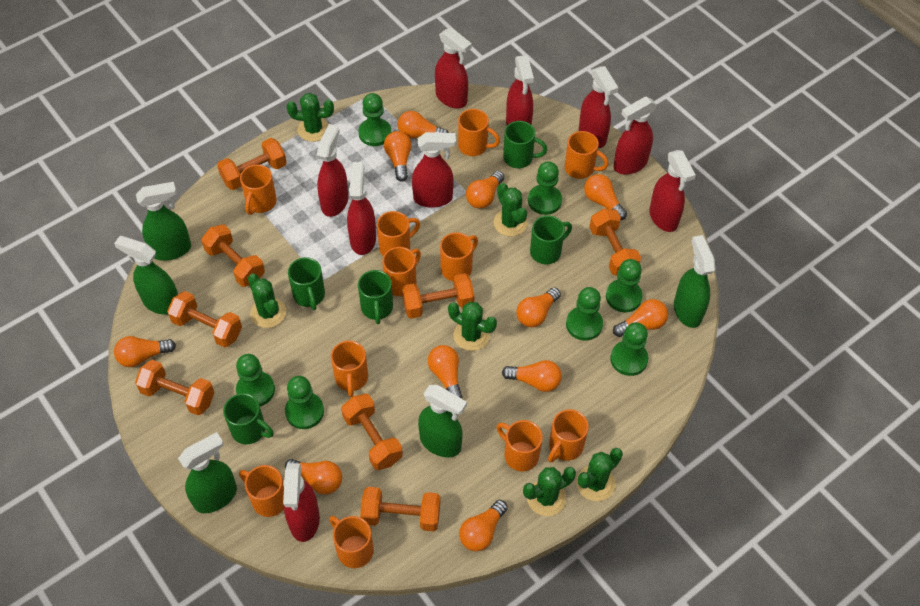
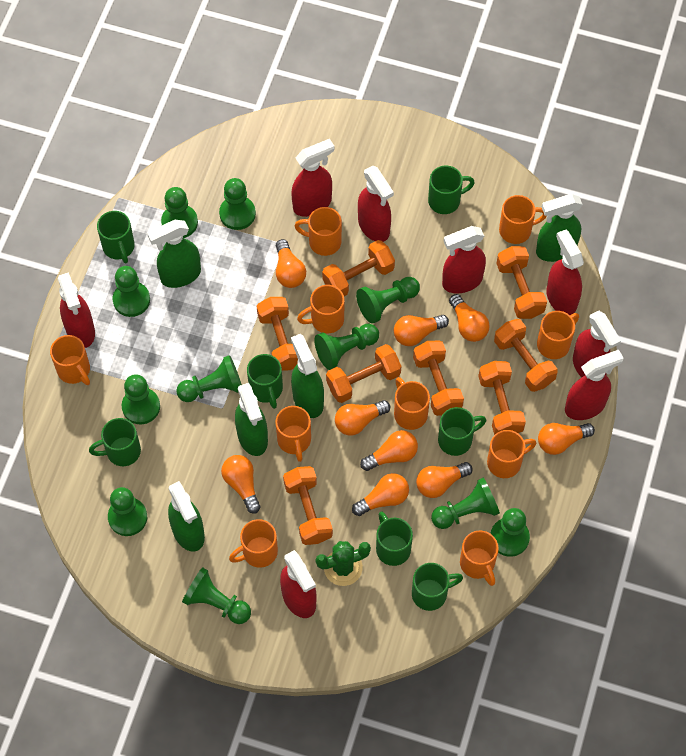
green cactus: 6 -> 1
green mug: 5 -> 7
green pawn: 7 -> 11
orange light bulb: 11 -> 9
orange mug: 11 -> 10
red spray bottle: 9 -> 8

